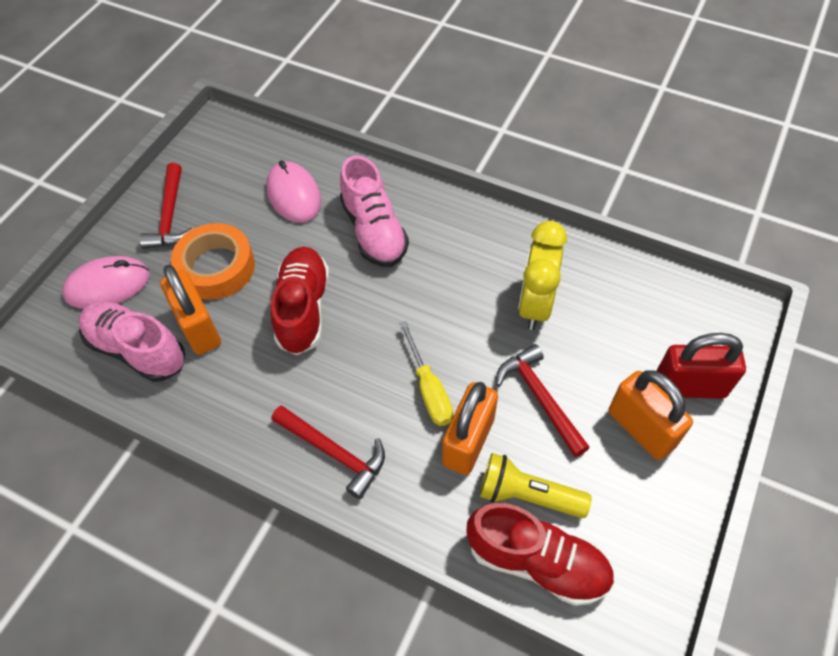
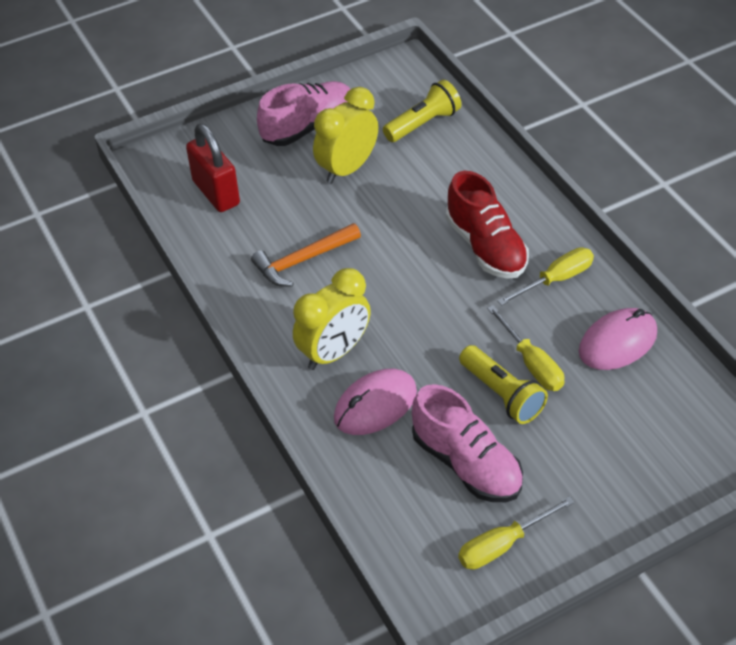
orange hammer: 0 -> 1
orange padlock: 3 -> 0
orange tape: 1 -> 0
red hammer: 3 -> 0
red shoe: 2 -> 1
yellow clock: 1 -> 2
yellow flashlight: 1 -> 2
yellow screwdriver: 1 -> 3

